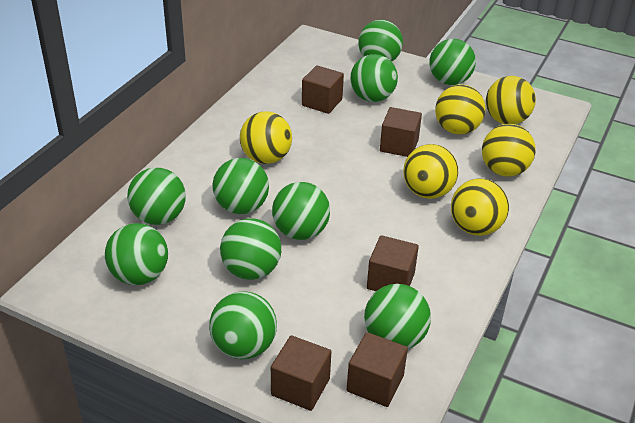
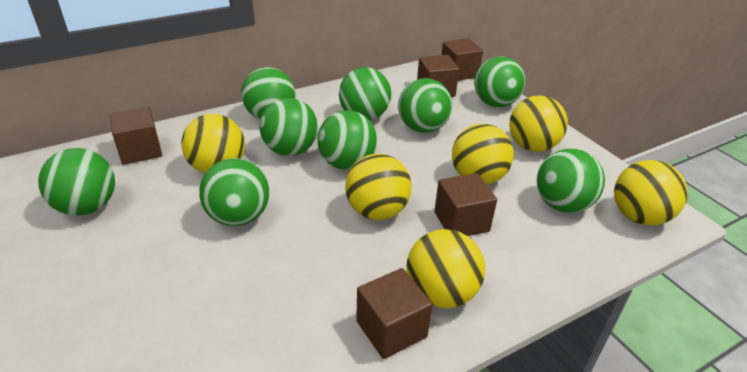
green ball: 10 -> 9

